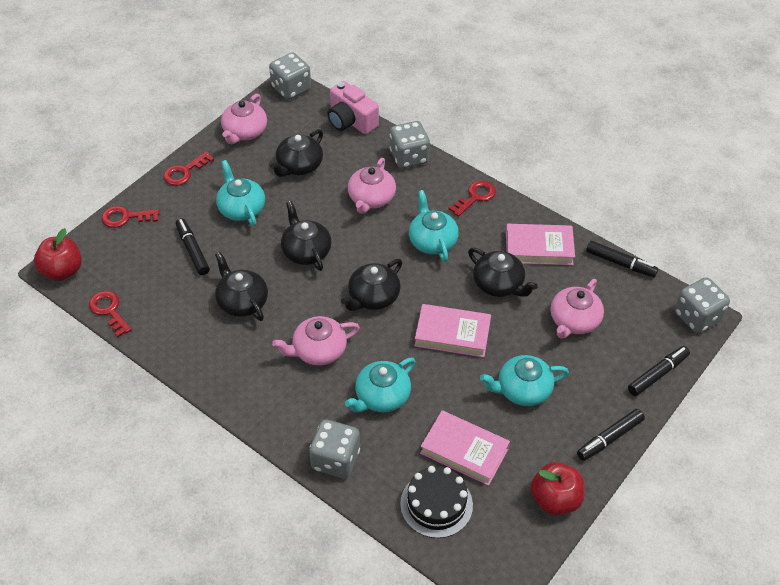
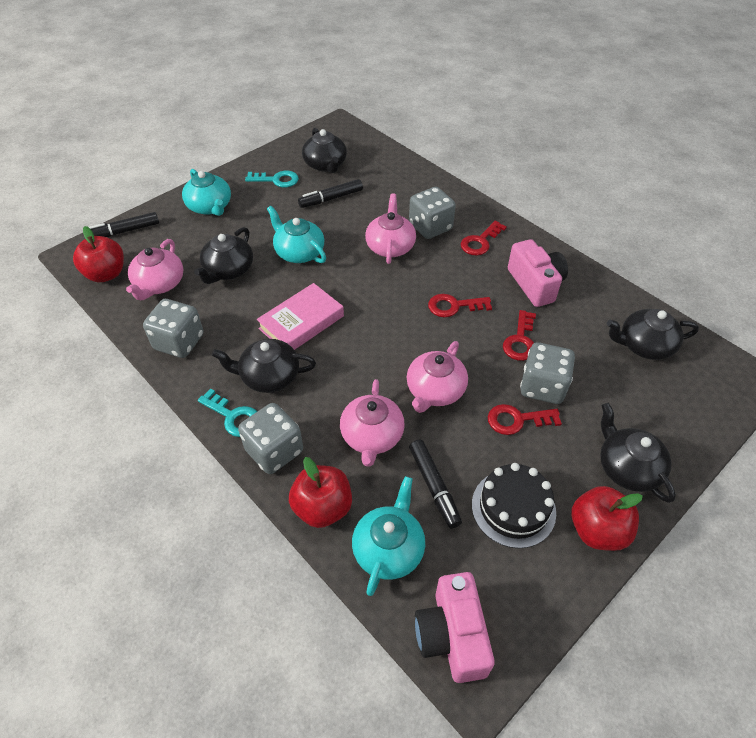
black marker: 4 -> 3
pink book: 3 -> 1
pink camera: 1 -> 2
red apple: 2 -> 3
turquoise key: 0 -> 2
turquoise teapot: 4 -> 3

